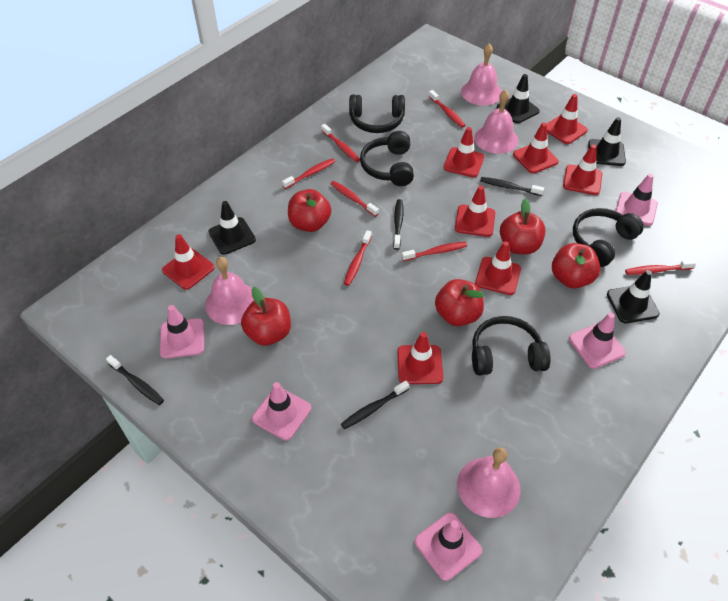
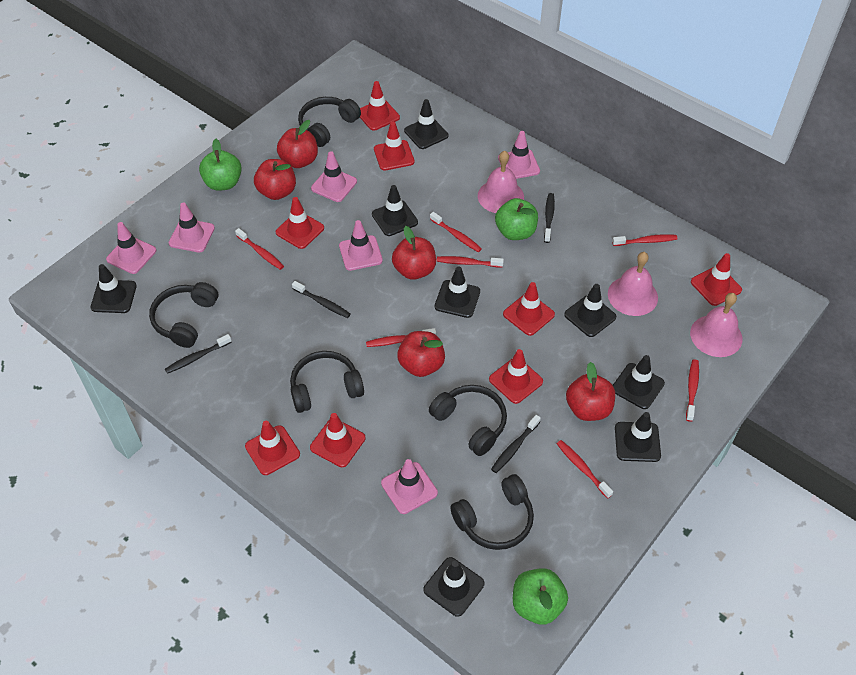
black headphones: 4 -> 5
black traffic cone: 4 -> 8
green apple: 0 -> 3
pink bell: 4 -> 3
pink traffic cone: 5 -> 6

